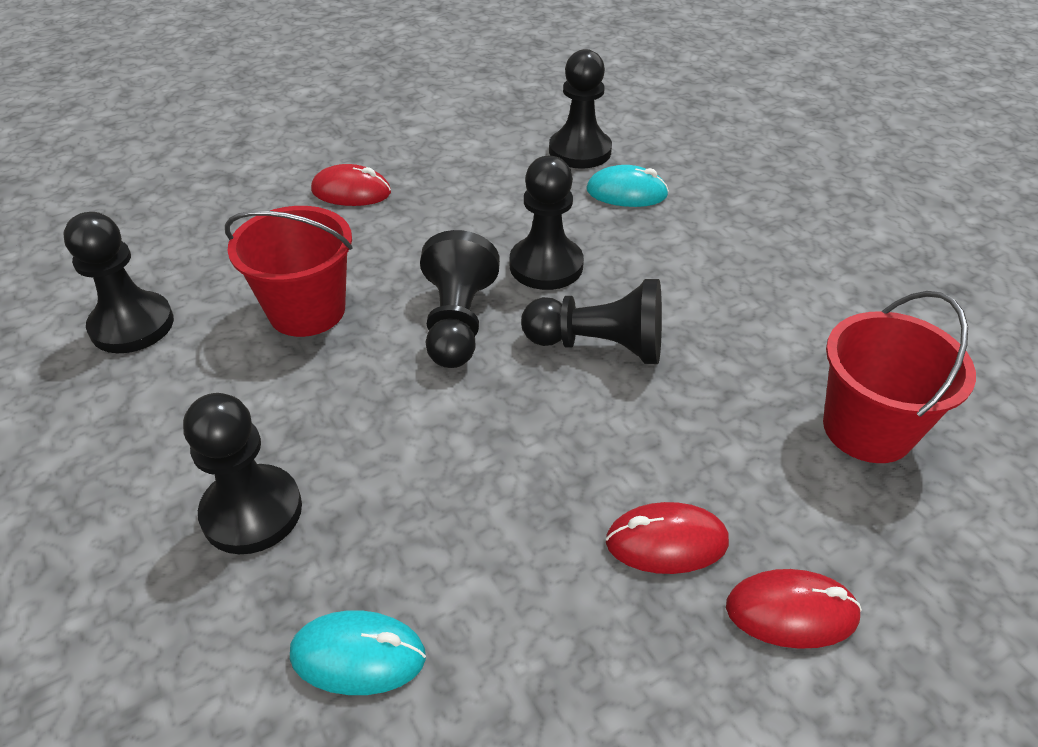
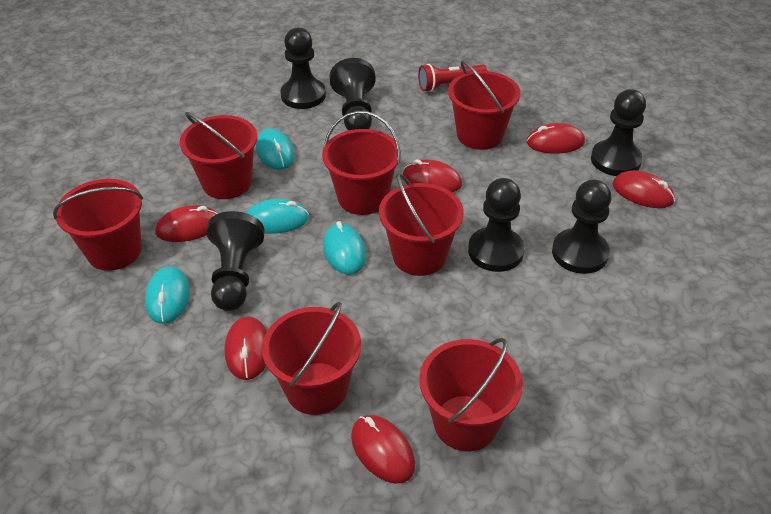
red bucket: 2 -> 7
red flashlight: 0 -> 1
red mouse: 3 -> 6
turquoise mouse: 2 -> 4

